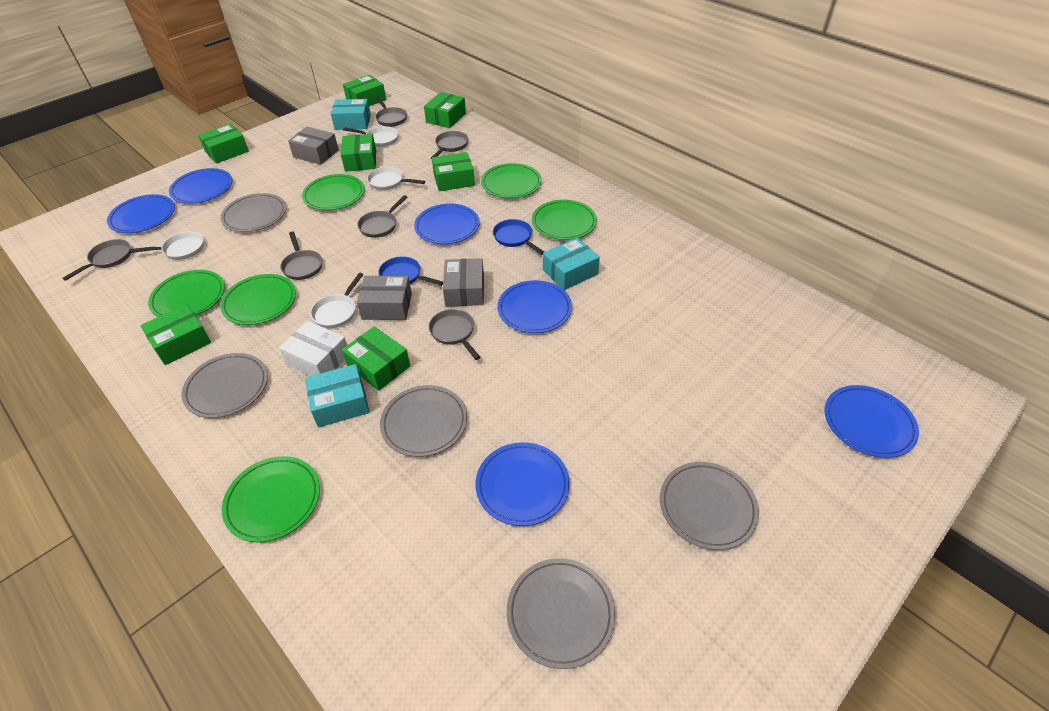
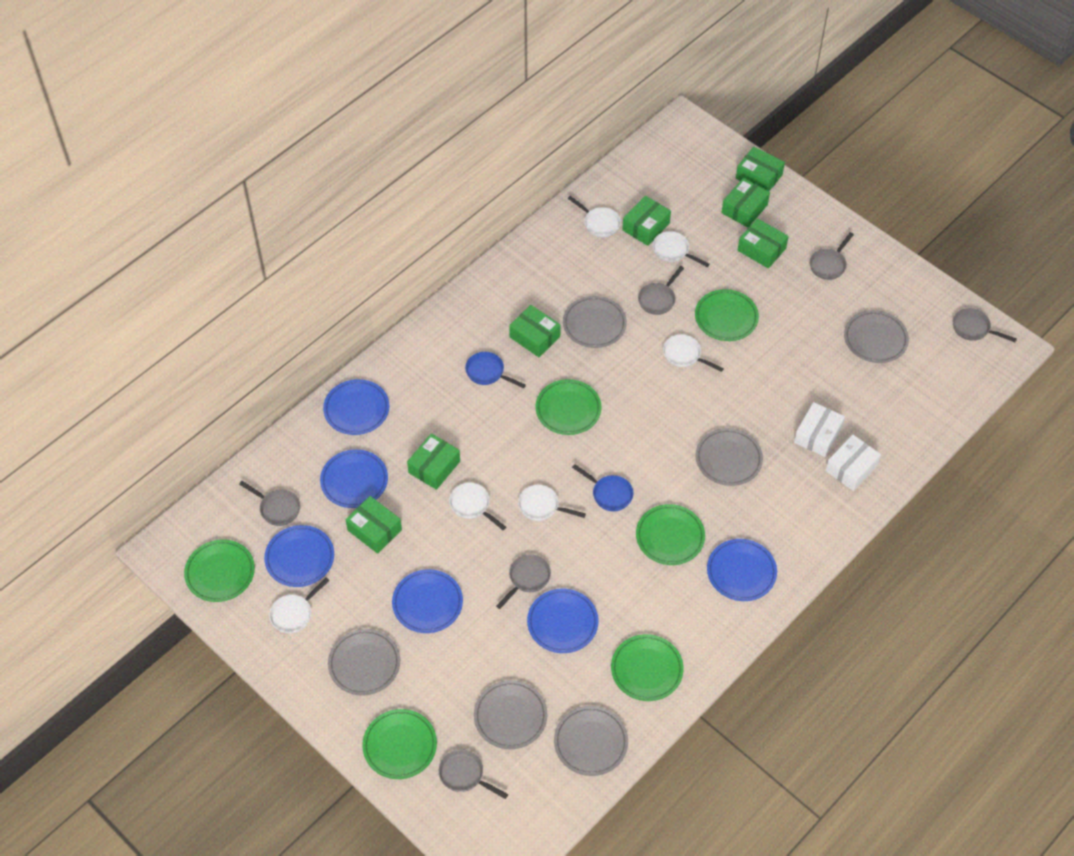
grey box: 3 -> 0
grey plate: 5 -> 6
turquoise box: 3 -> 0
white box: 1 -> 2
white pan: 4 -> 6

